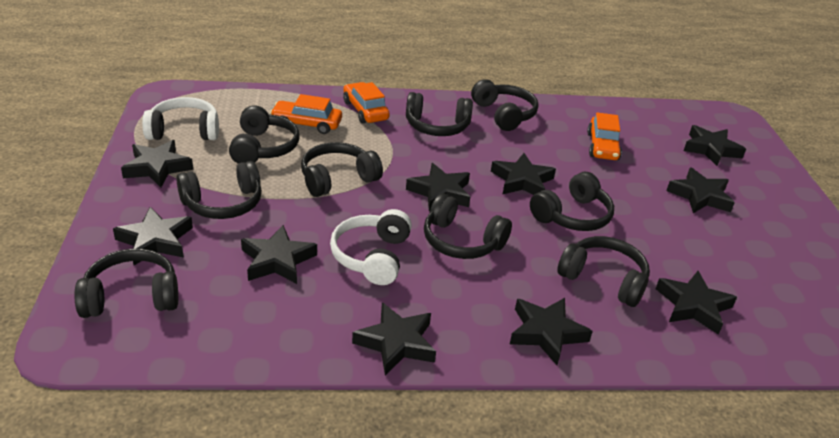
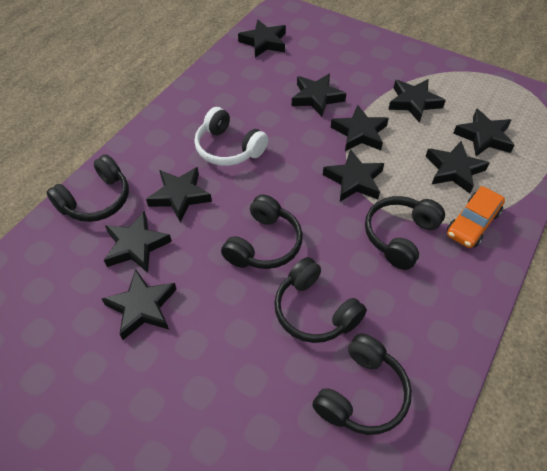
black headphones: 9 -> 5
orange car: 3 -> 1
white headphones: 2 -> 1

